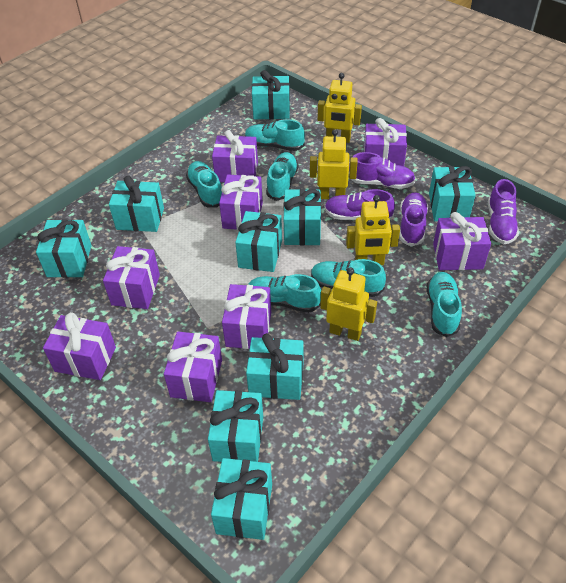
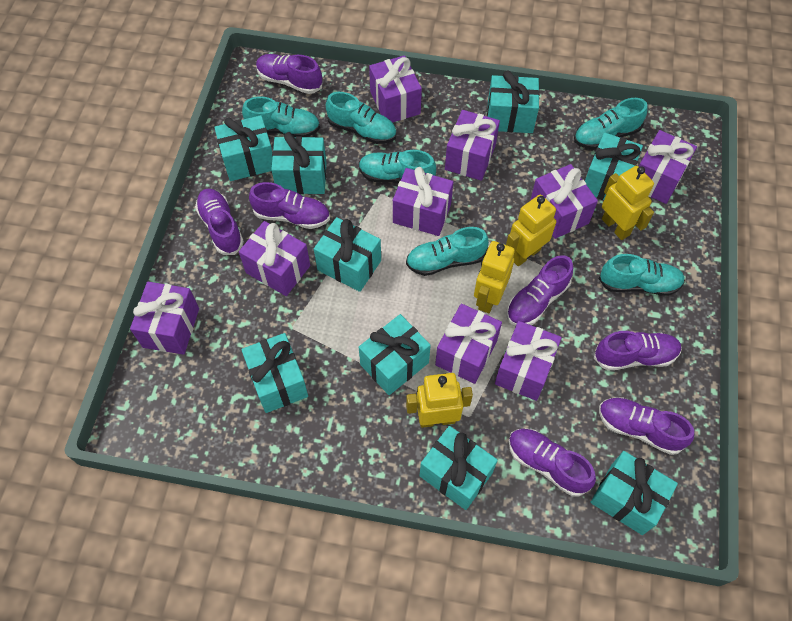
purple gift: 8 -> 9
purple shoe: 4 -> 7

